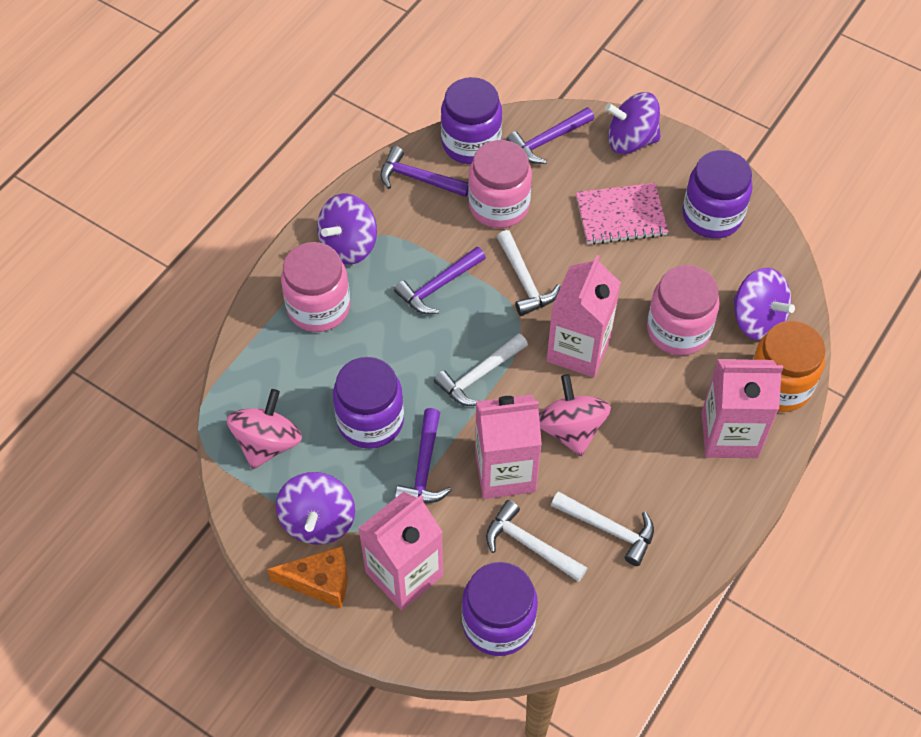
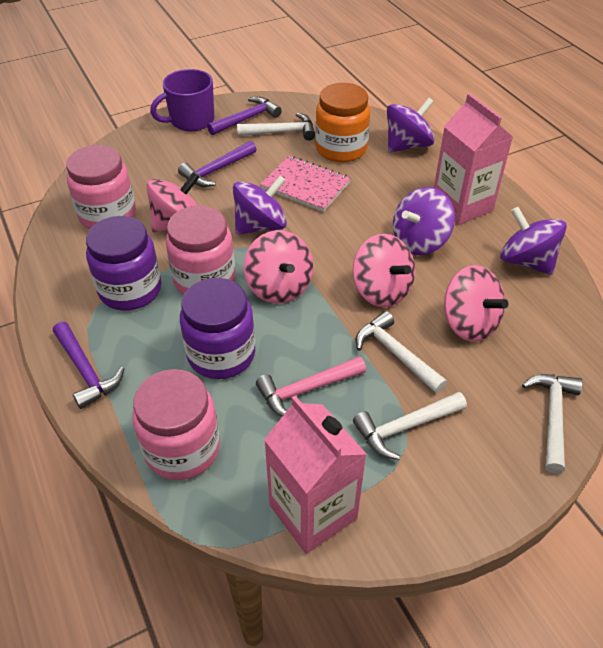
orange cheese: 1 -> 0
pink carton: 4 -> 2
pink hammer: 0 -> 1
pink spinning top: 2 -> 4
purple hammer: 4 -> 3
purple jar: 4 -> 2
purple mug: 0 -> 1

